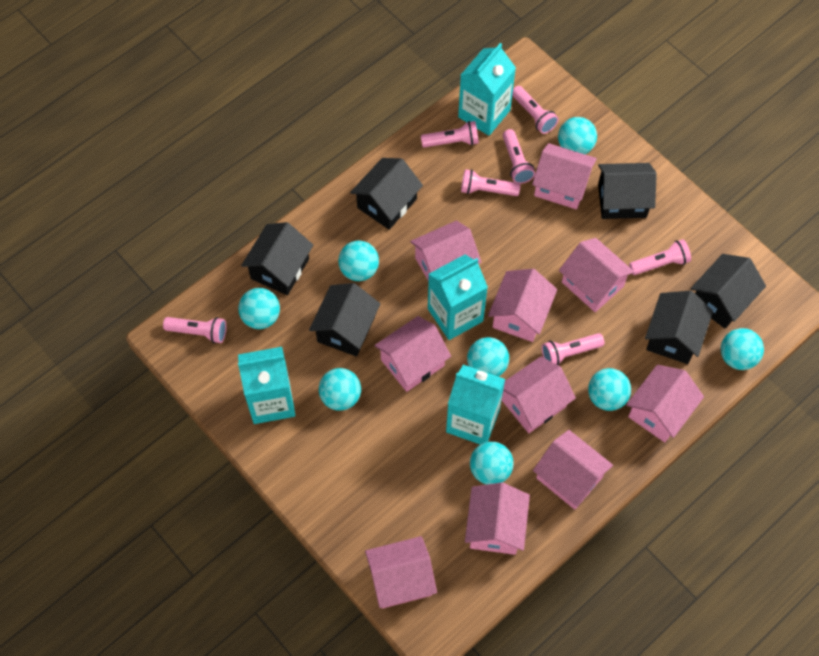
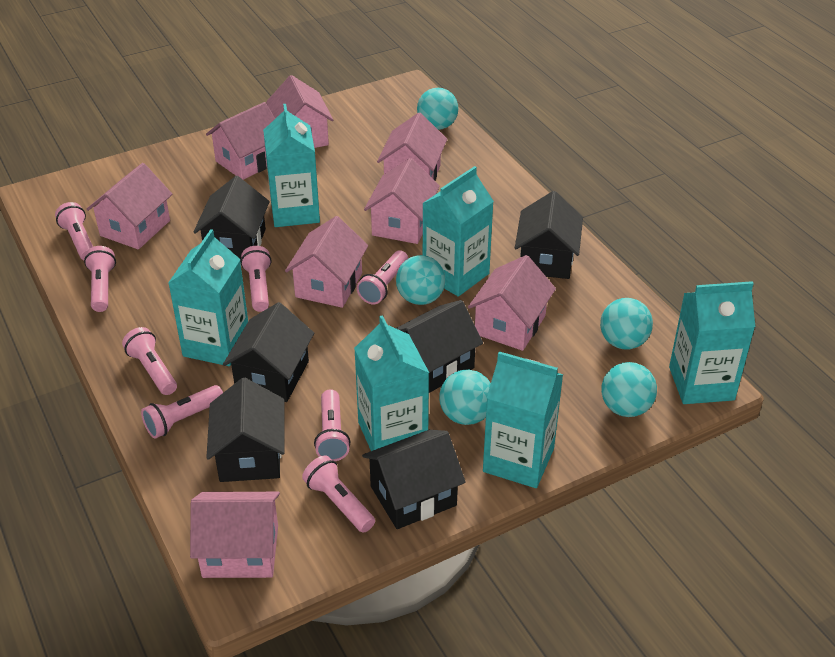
pink flashlight: 7 -> 8
pink house: 10 -> 8
turquoise ball: 8 -> 5
turquoise carton: 4 -> 6

